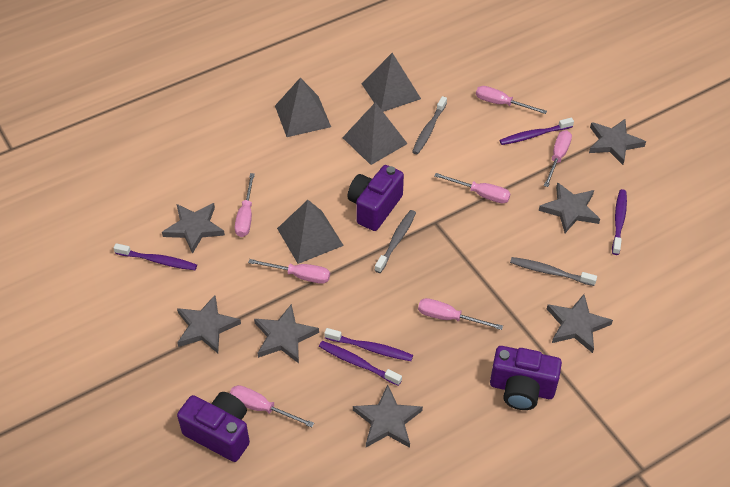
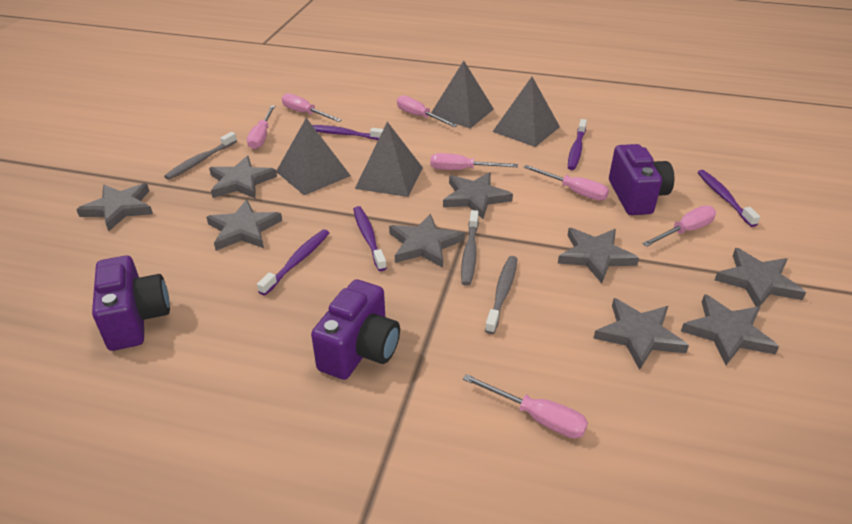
grey star: 7 -> 9

